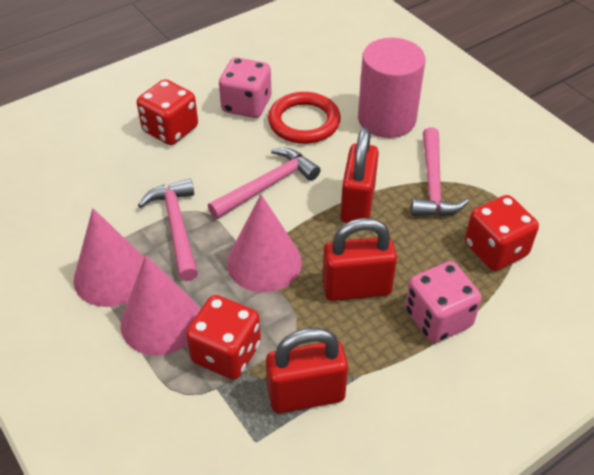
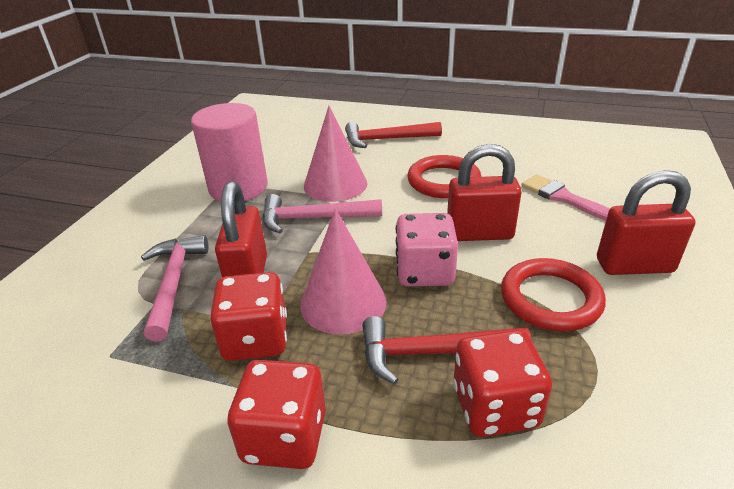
pink brush: 0 -> 1
pink cone: 3 -> 2
pink dice: 2 -> 1
pink hammer: 3 -> 2
red hammer: 0 -> 2
red ring: 1 -> 2

